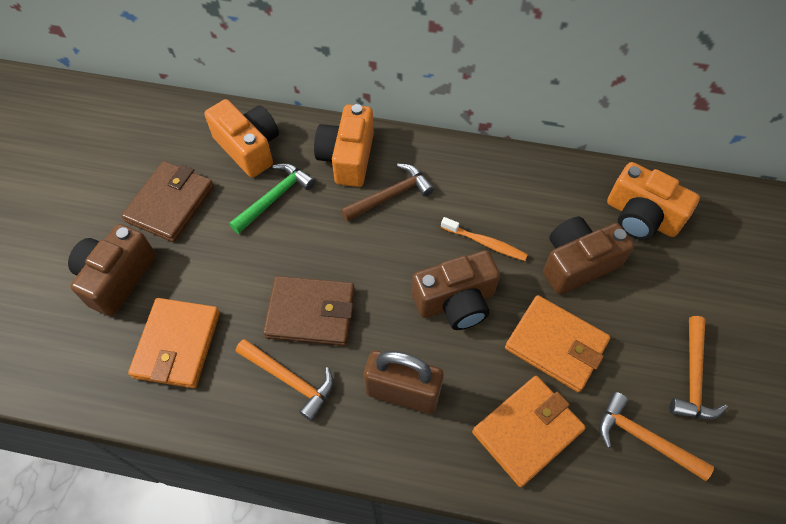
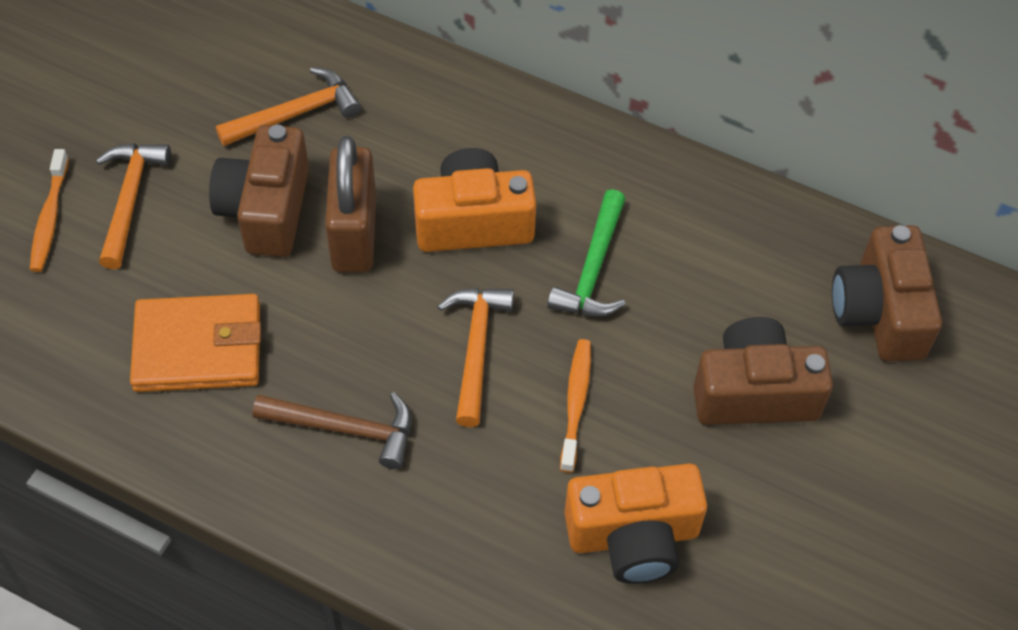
brown wallet: 2 -> 0
orange camera: 3 -> 2
orange toothbrush: 1 -> 2
orange wallet: 3 -> 1

